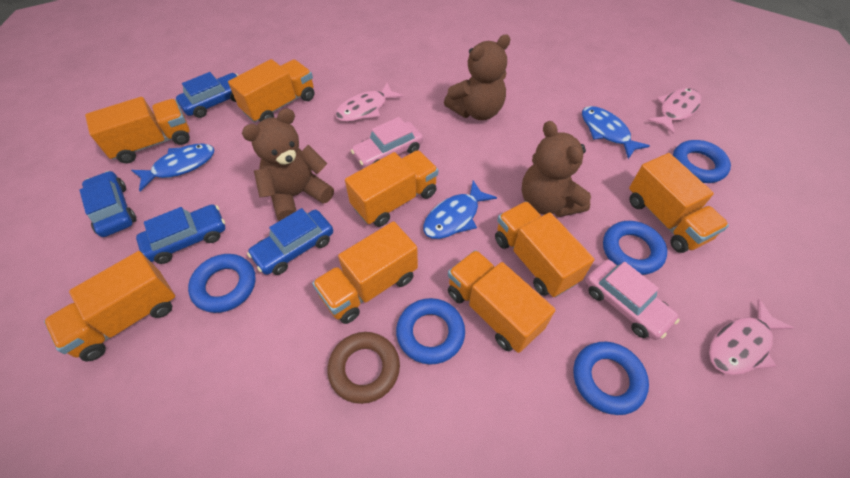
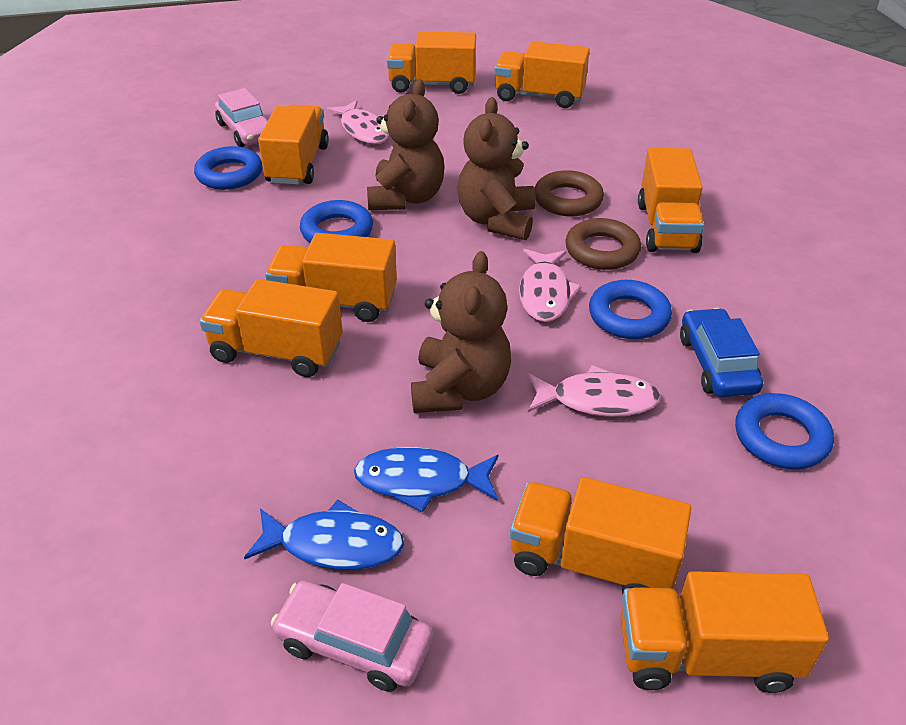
blue car: 4 -> 1
blue fish: 3 -> 2
blue ring: 5 -> 4
brown ring: 1 -> 2

